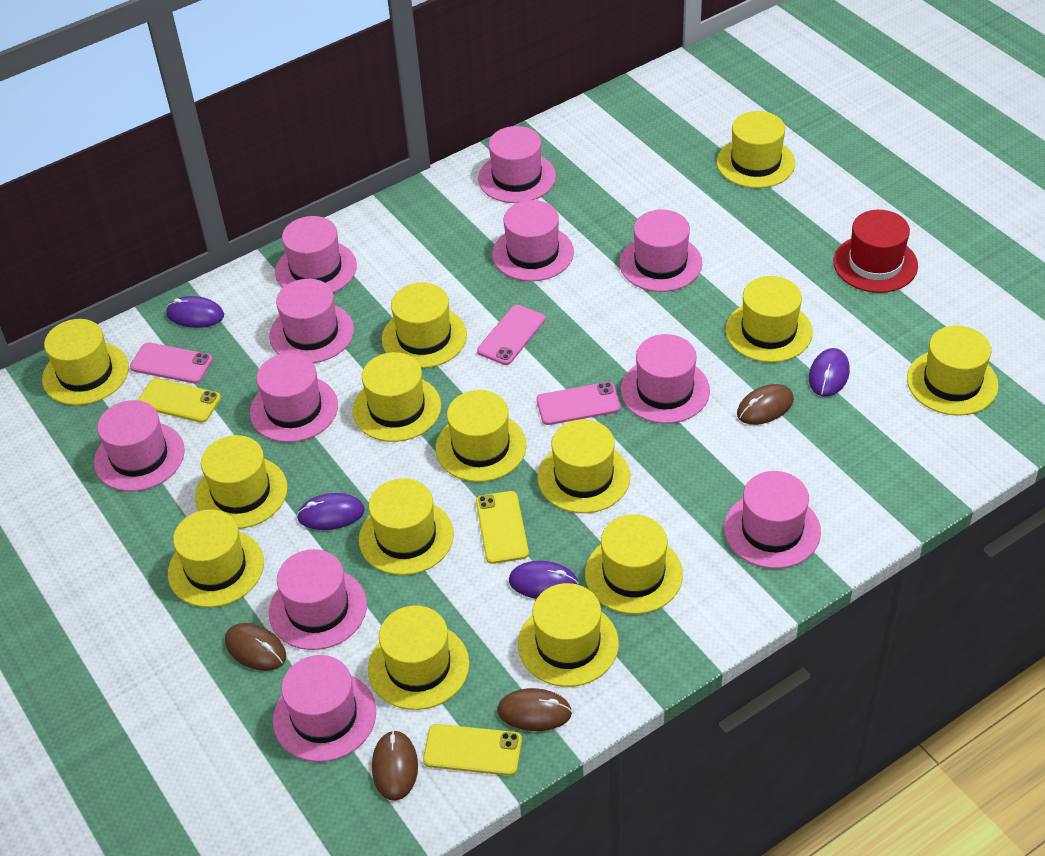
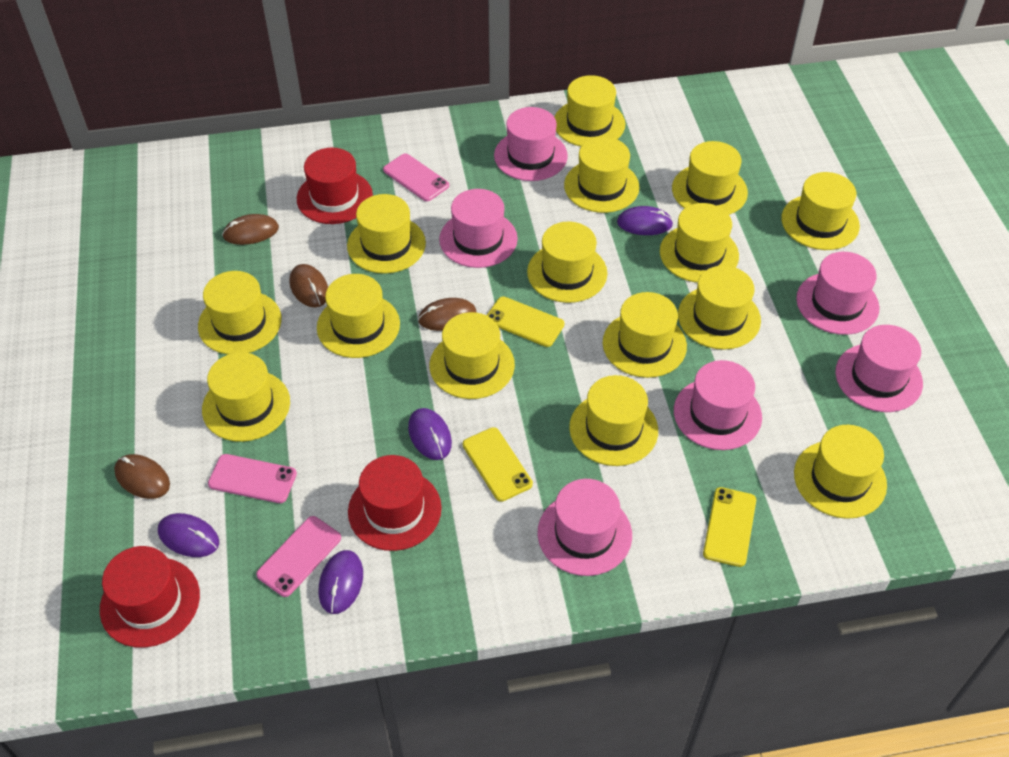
pink hat: 11 -> 6
red hat: 1 -> 3
yellow hat: 14 -> 15

